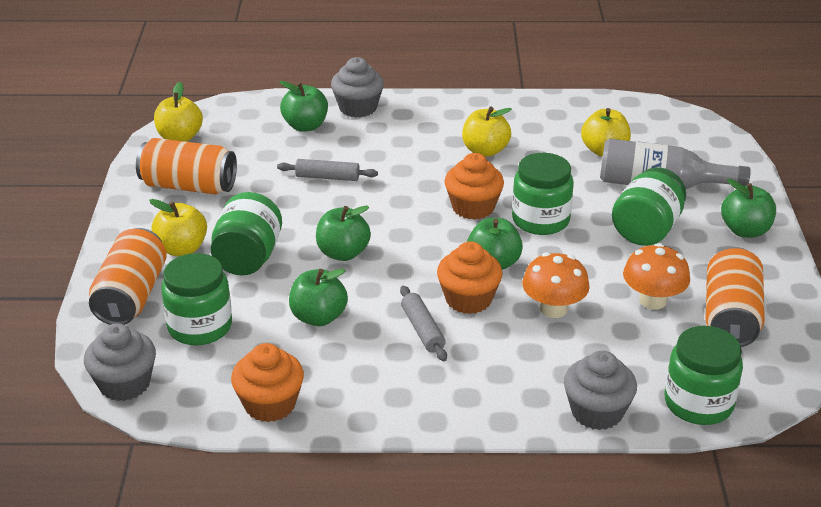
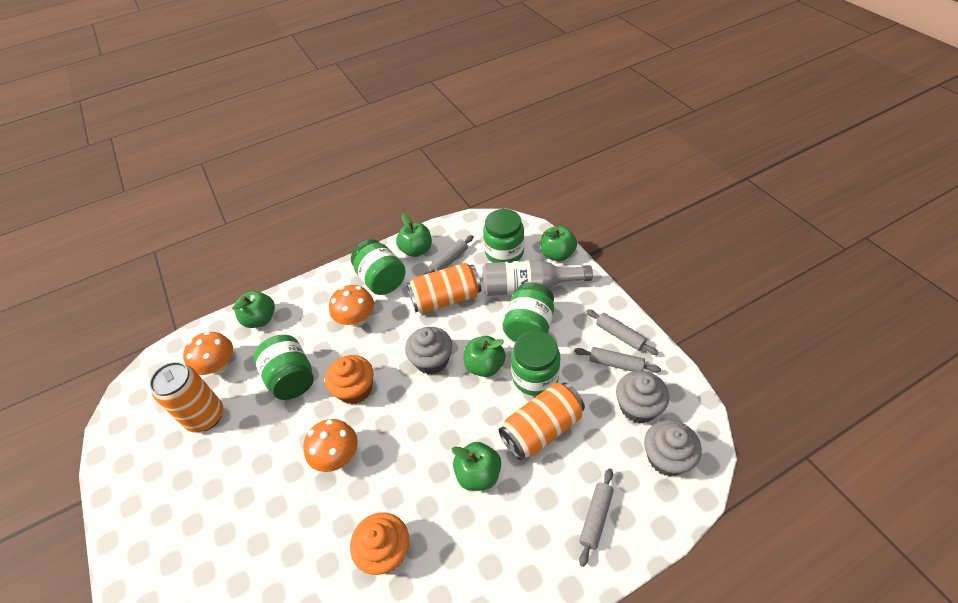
grey rolling pin: 2 -> 4
orange cupcake: 3 -> 2
orange mushroom: 2 -> 3
yellow apple: 4 -> 0

